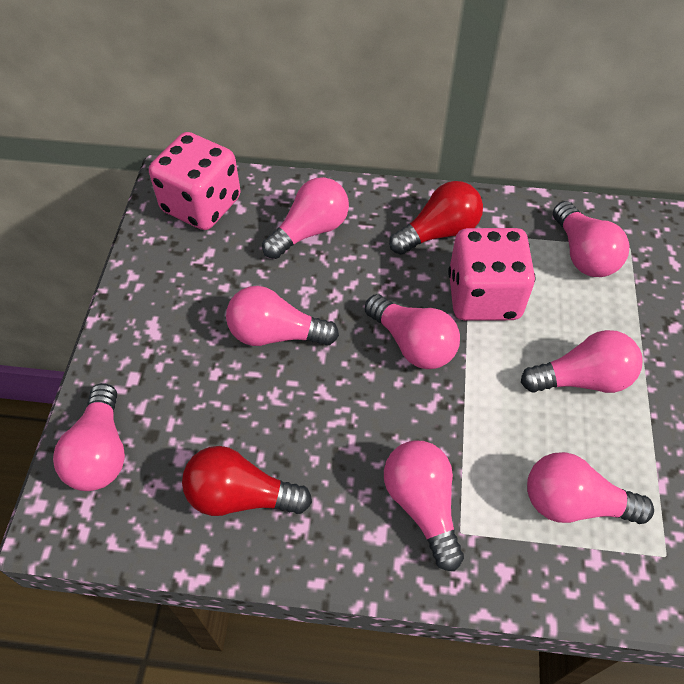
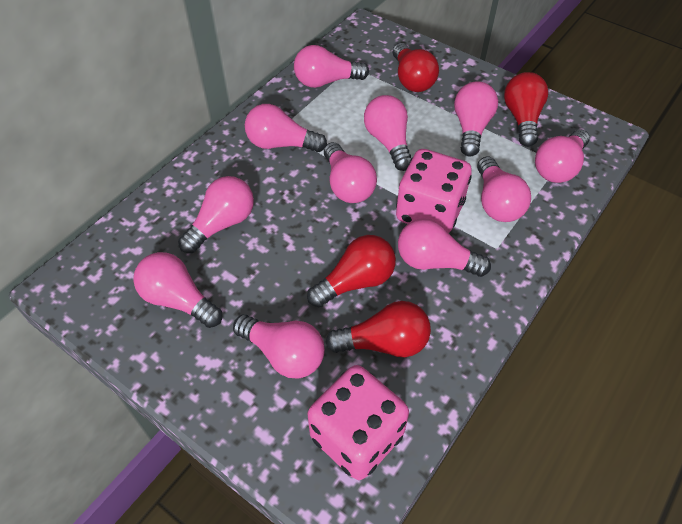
pink light bulb: 8 -> 11
red light bulb: 2 -> 4

